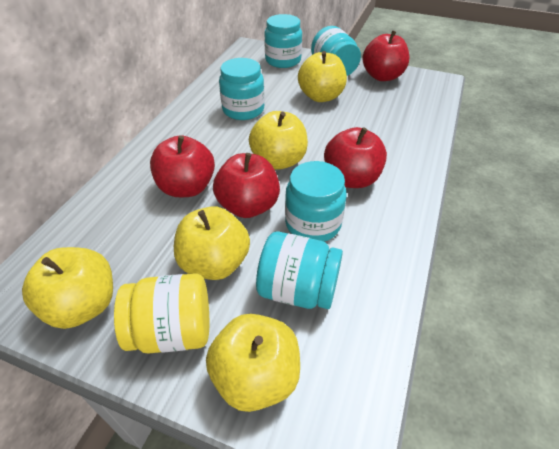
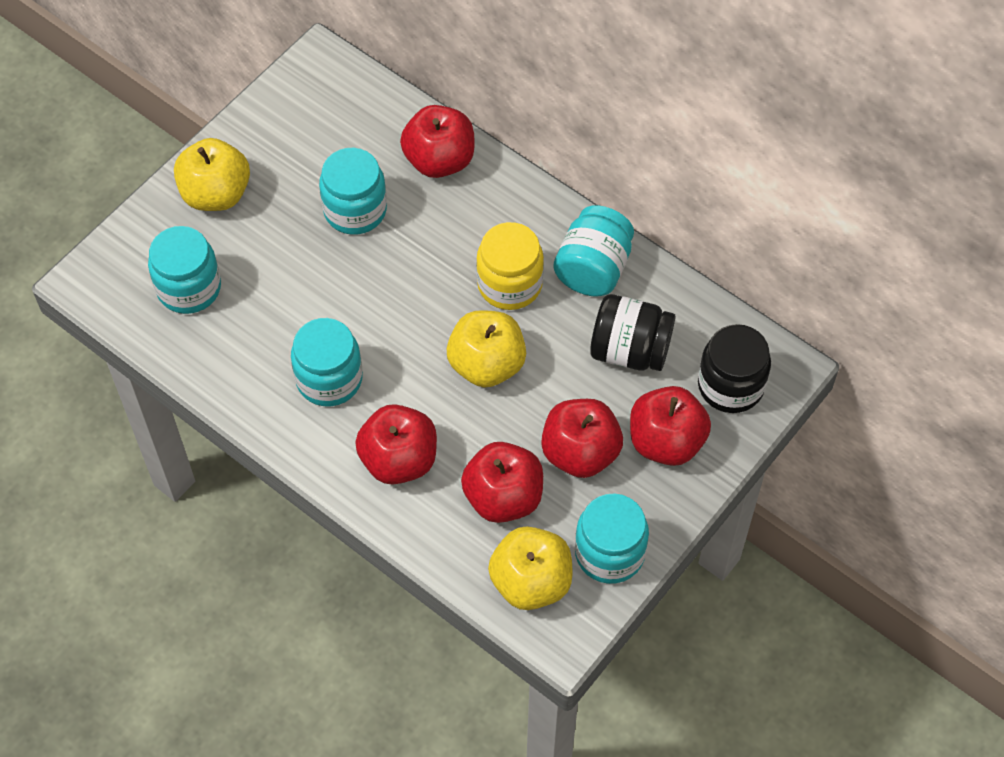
black jar: 0 -> 2
red apple: 4 -> 5
yellow apple: 5 -> 3

